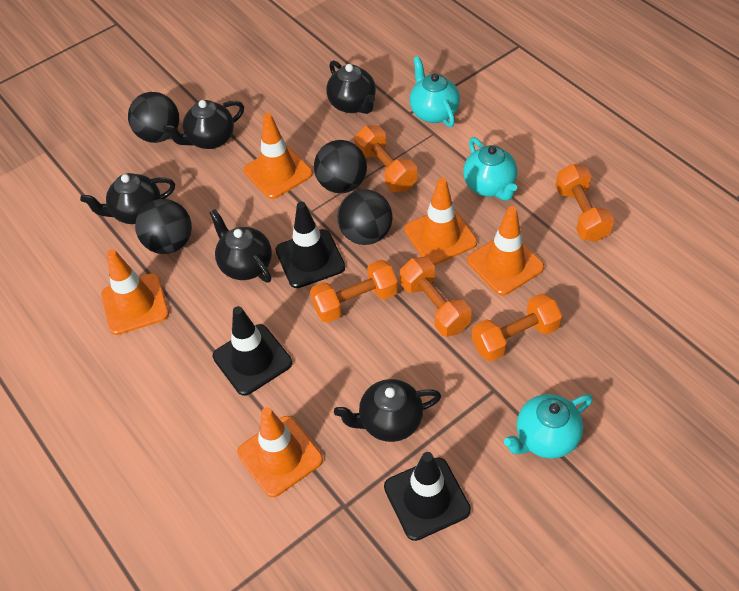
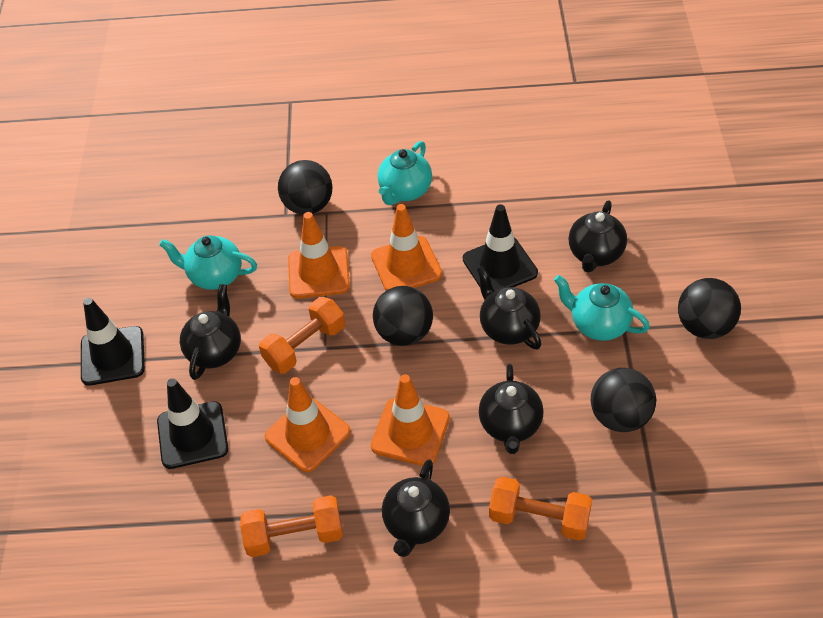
orange dumbbell: 5 -> 3
orange traffic cone: 5 -> 4

